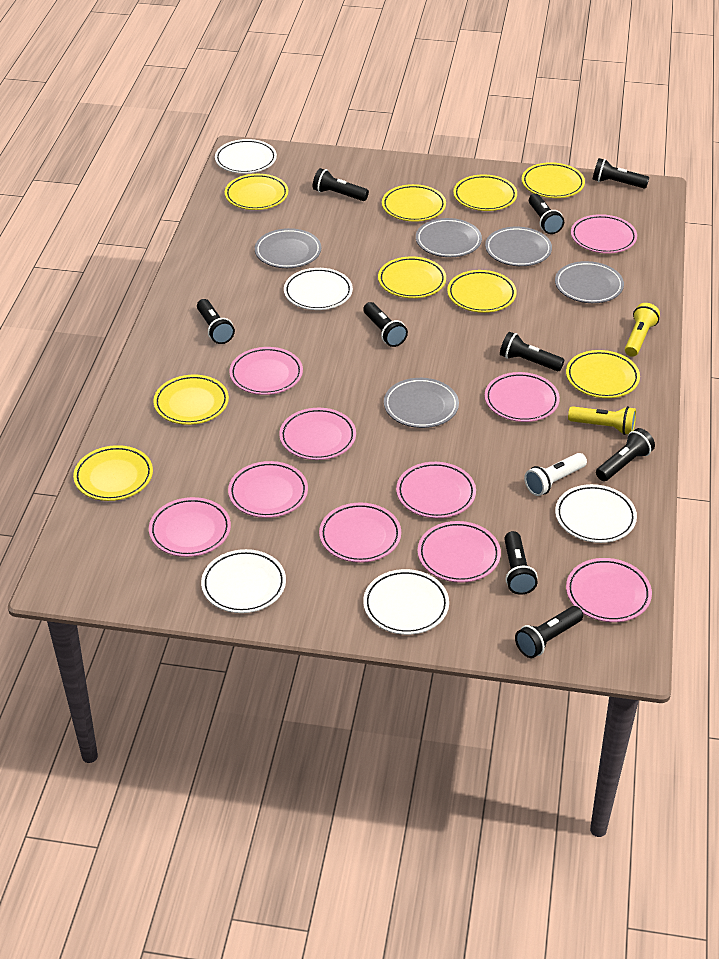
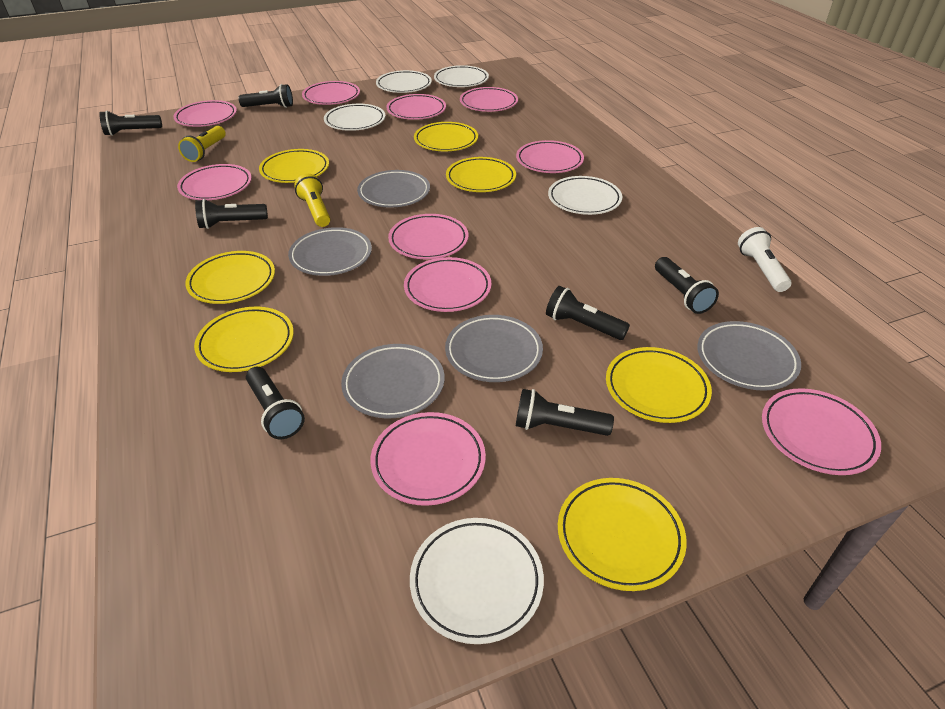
black flashlight: 9 -> 7
yellow plate: 9 -> 7

